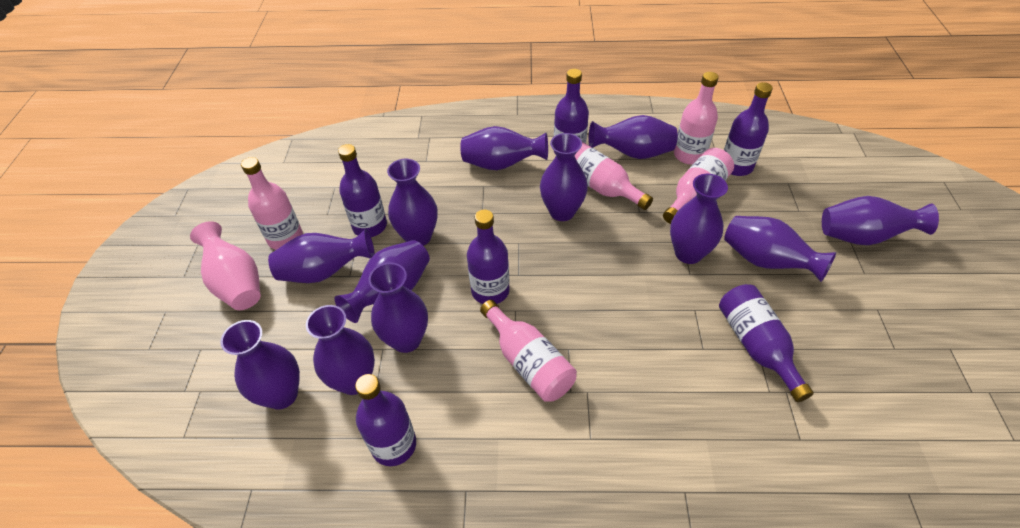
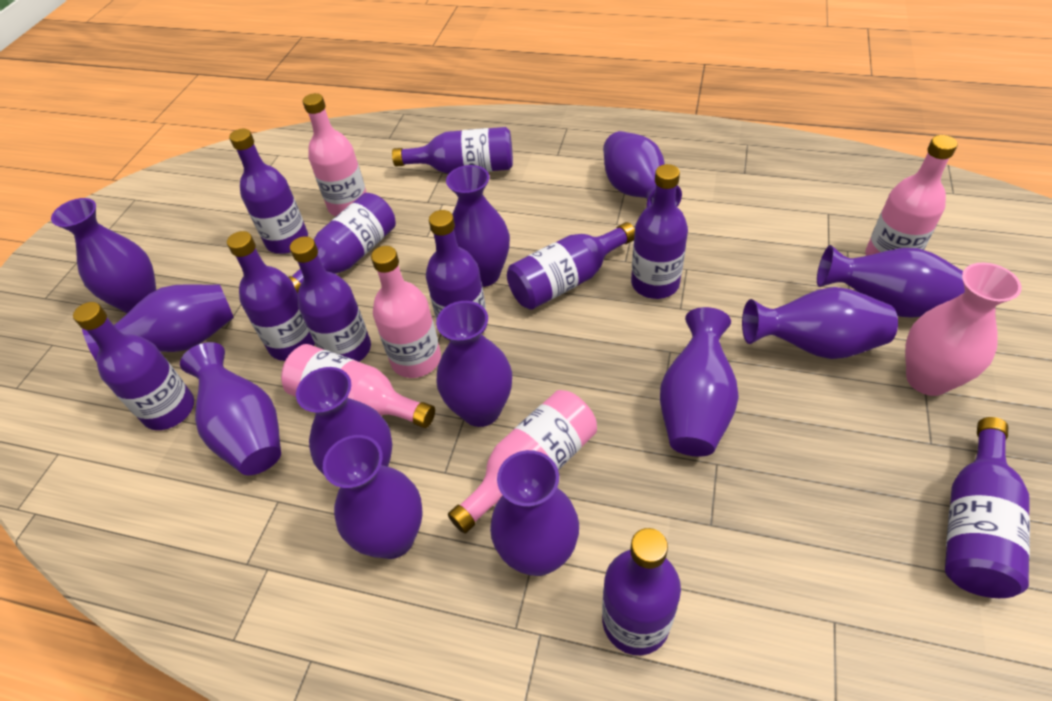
purple bottle: 6 -> 11

